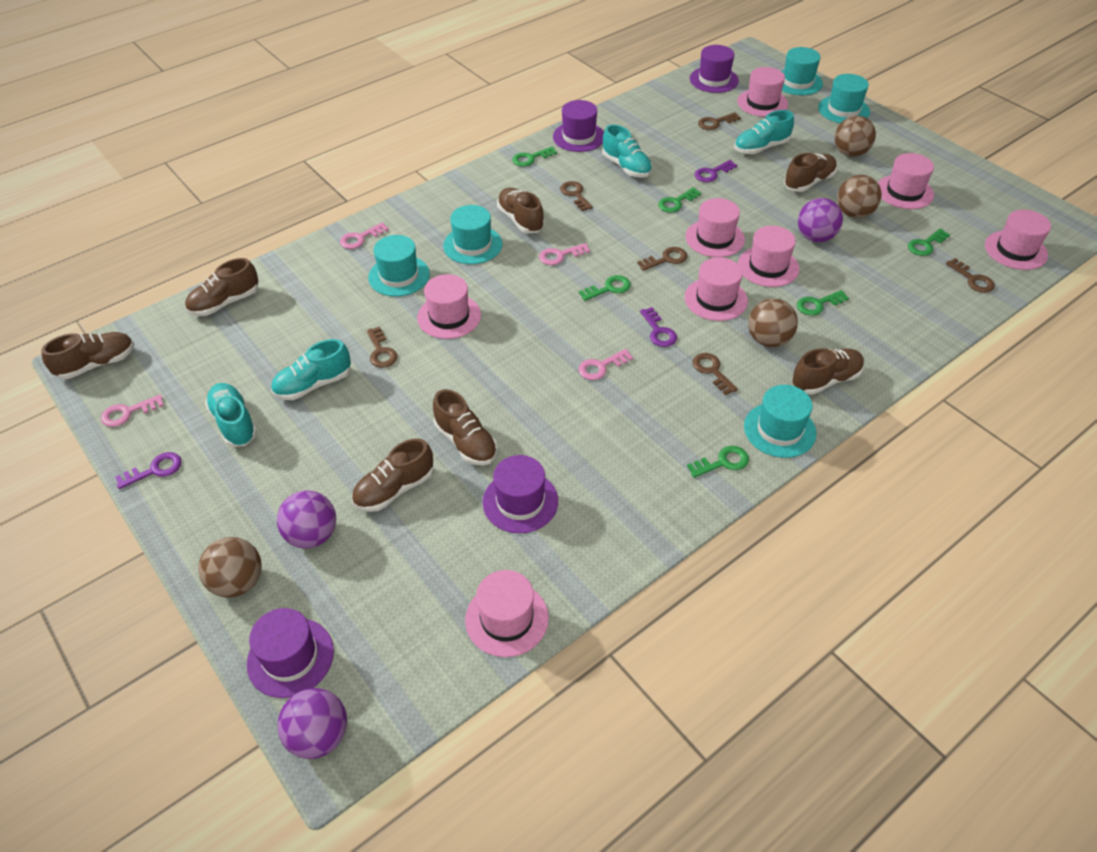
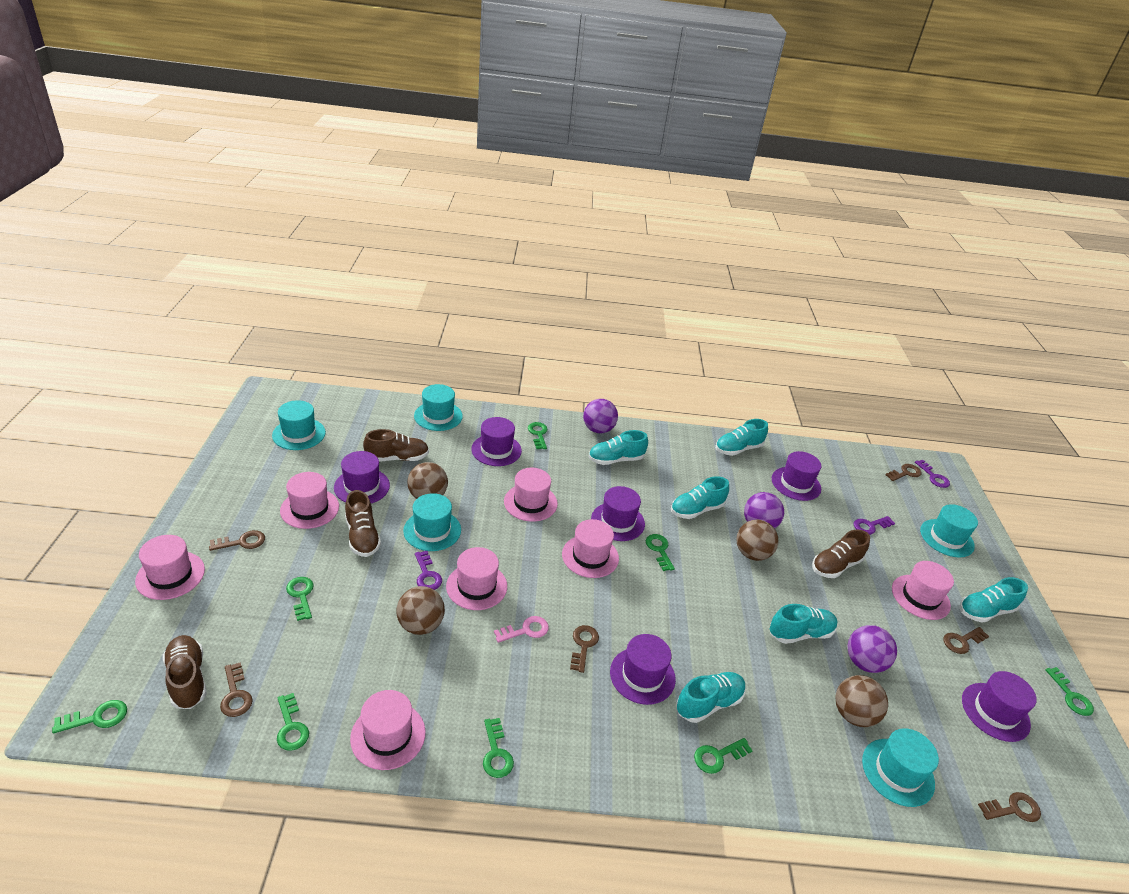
brown shoe: 7 -> 4
green key: 6 -> 8
pink hat: 8 -> 7
pink key: 4 -> 1
purple hat: 4 -> 6
turquoise shoe: 4 -> 6

